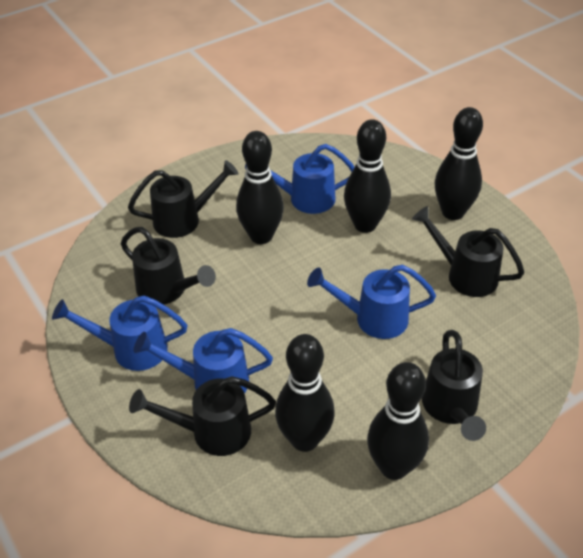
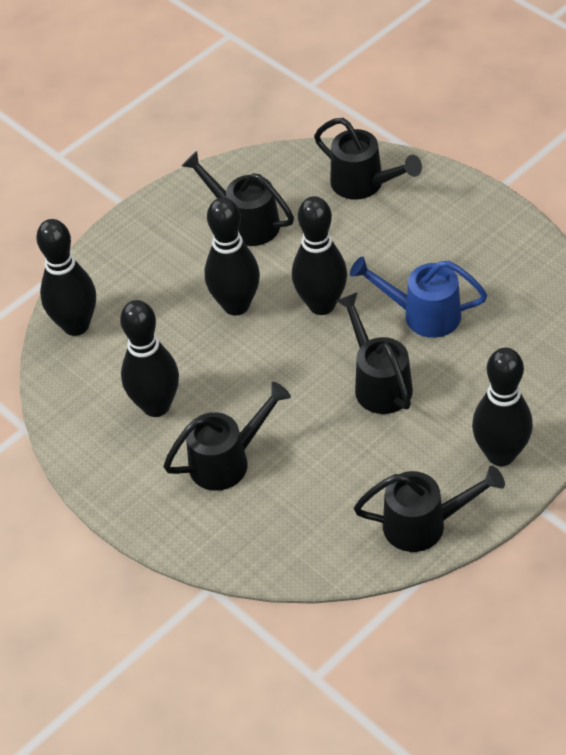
blue watering can: 4 -> 1

